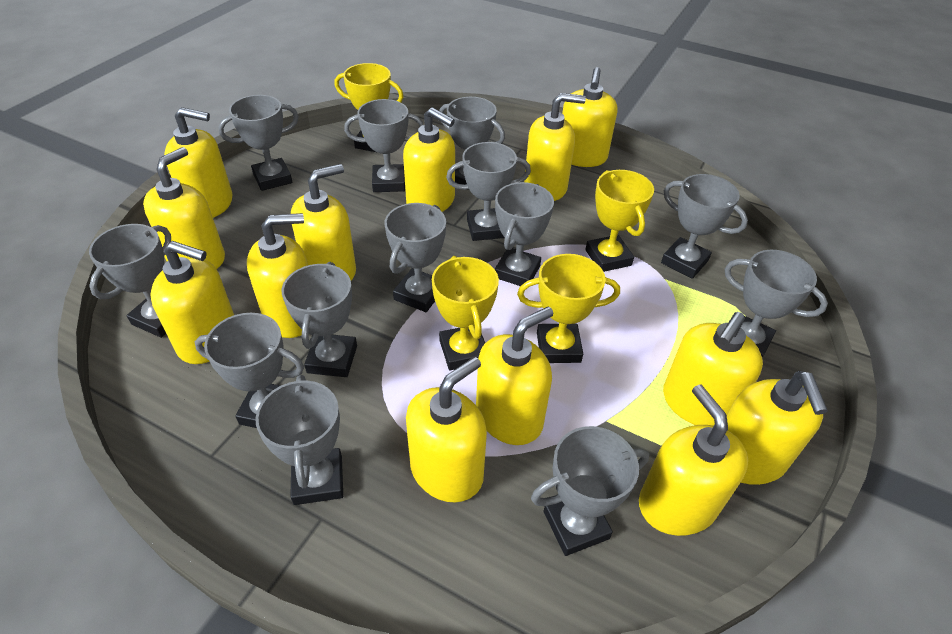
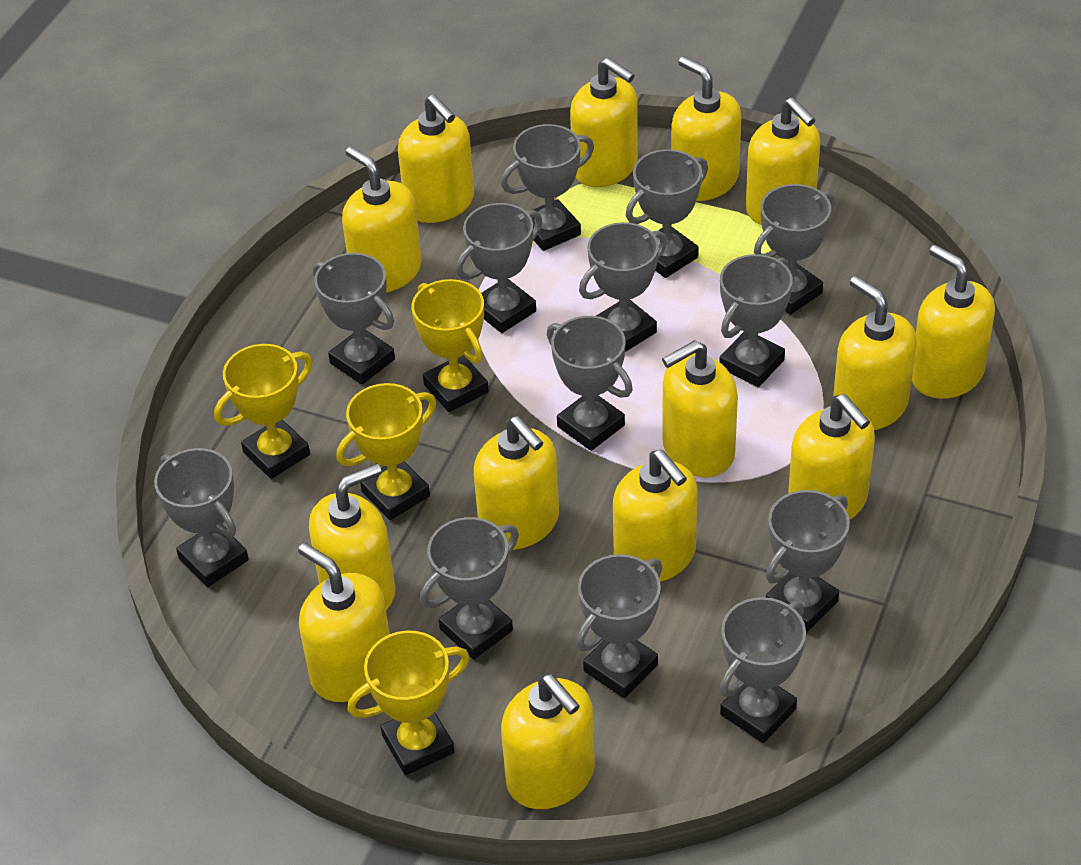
yellow soap dispenser: 13 -> 14

